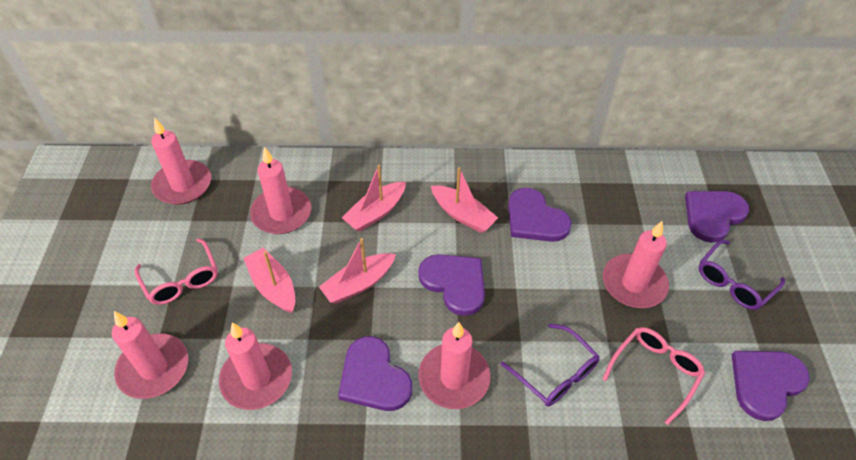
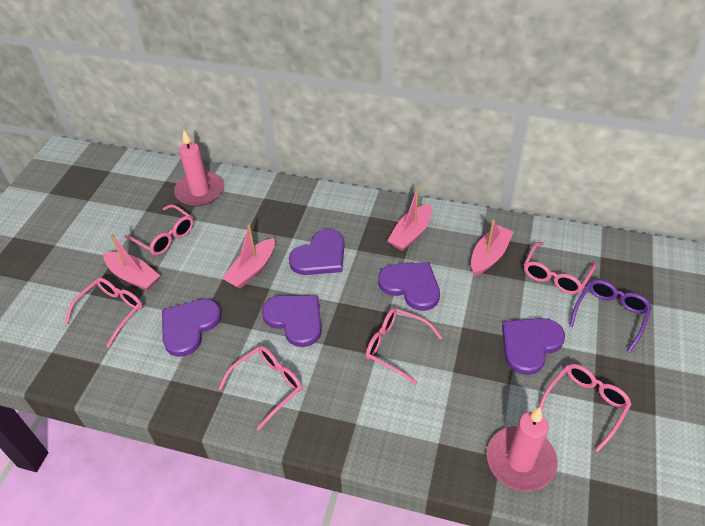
pink candle: 6 -> 2
pink glasses: 2 -> 6
purple glasses: 2 -> 1

